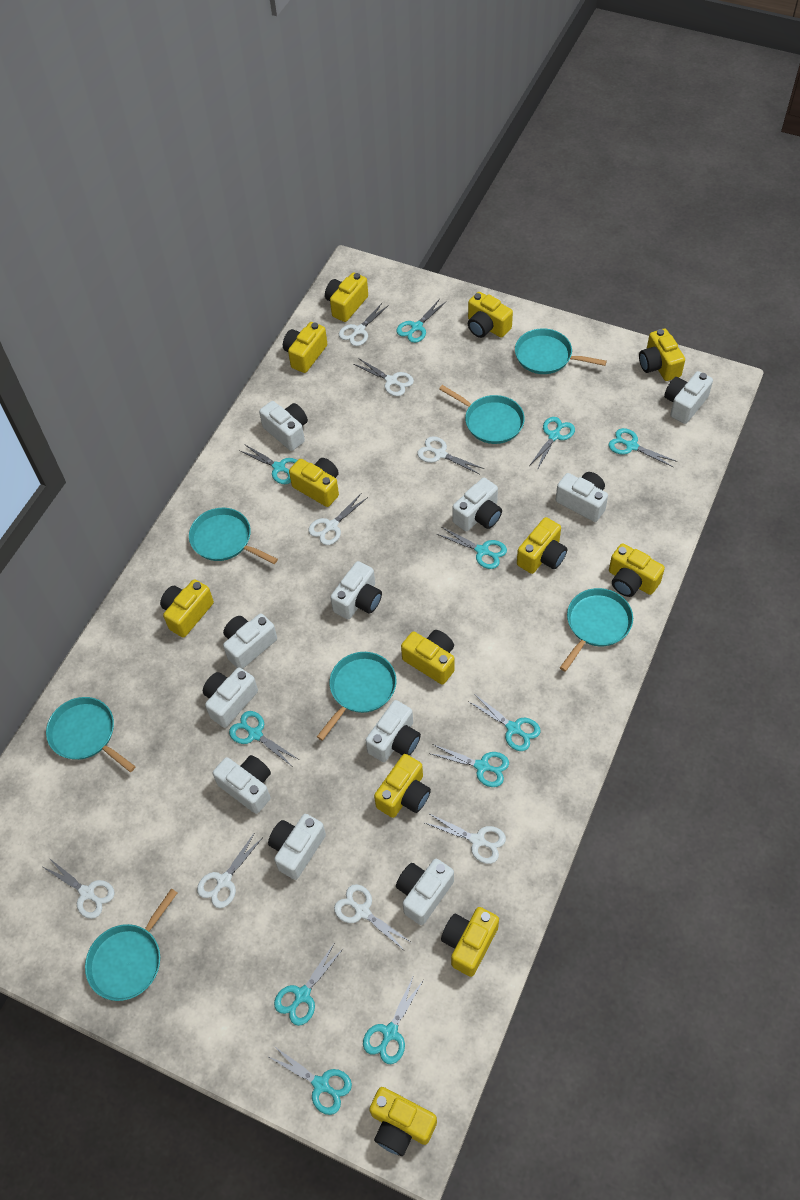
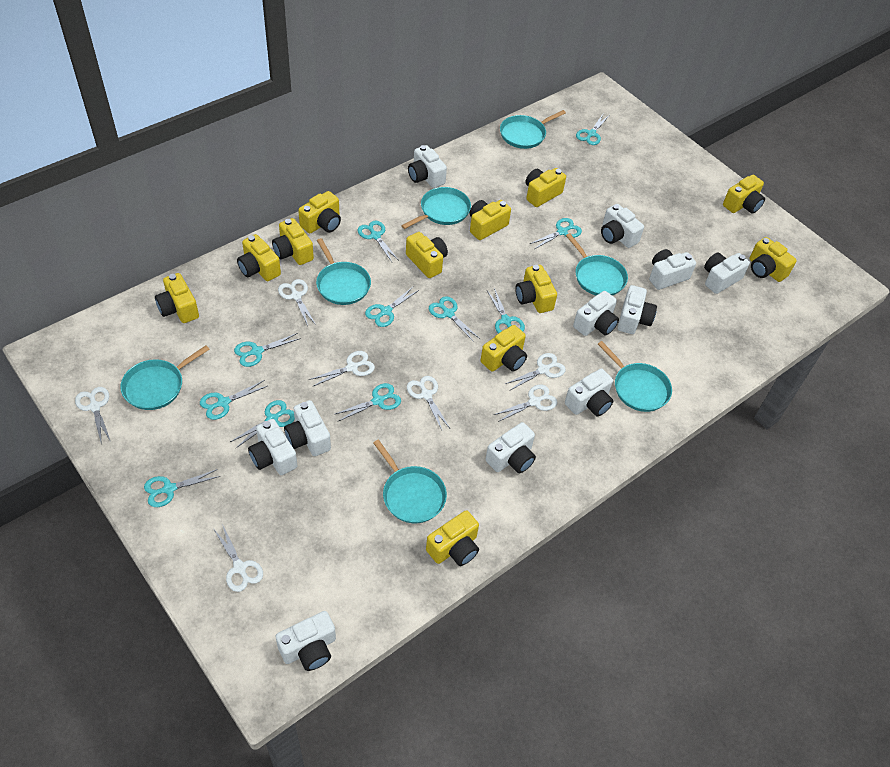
white scissors: 8 -> 7

